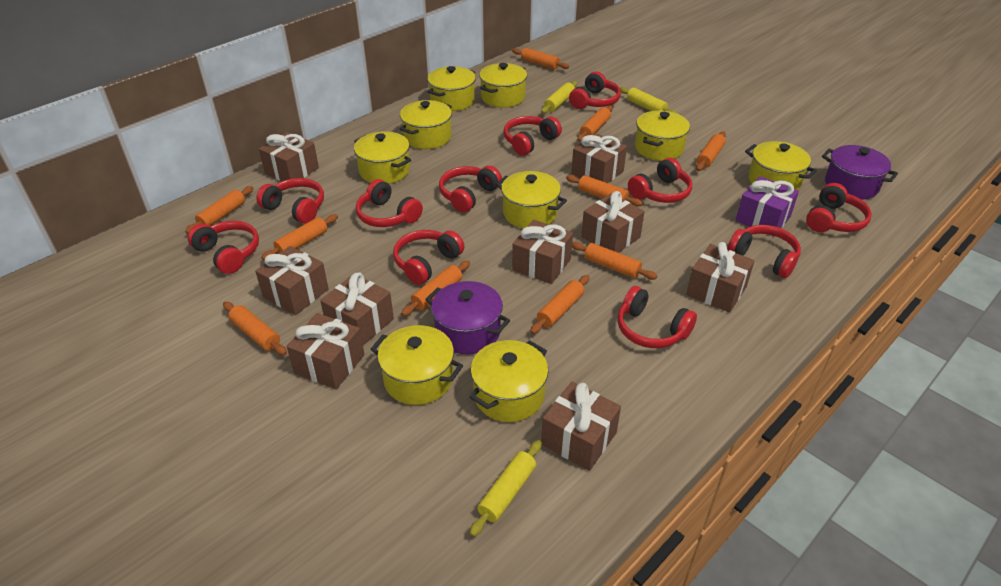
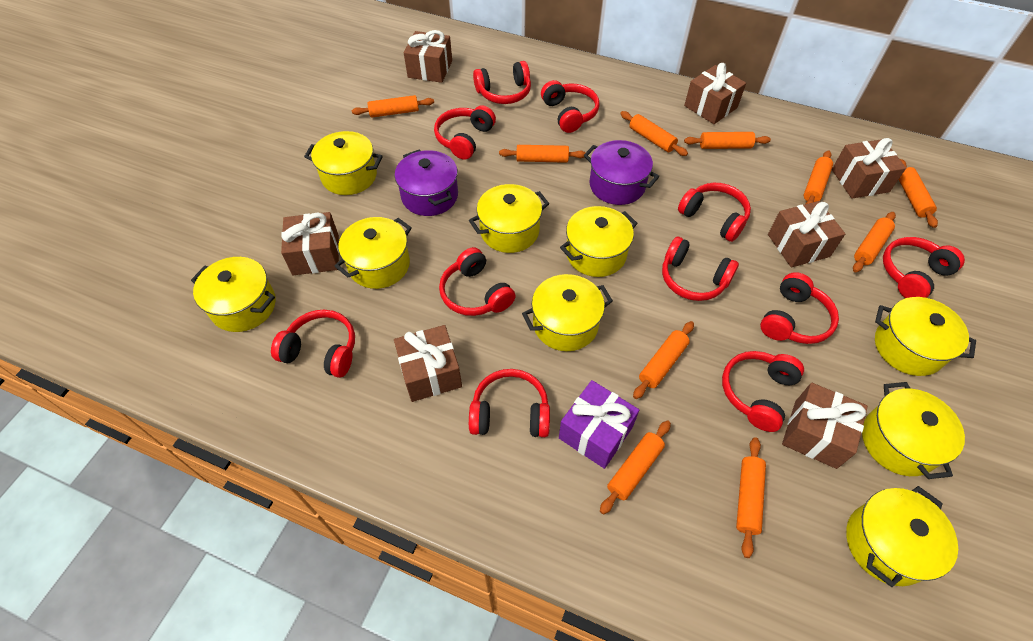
brown gift: 9 -> 7
yellow rolling pin: 3 -> 0

